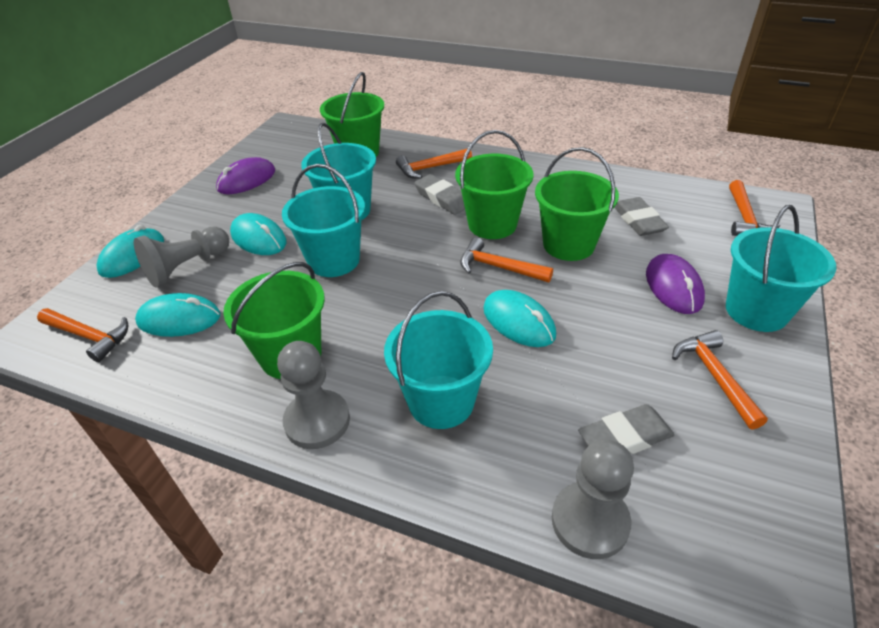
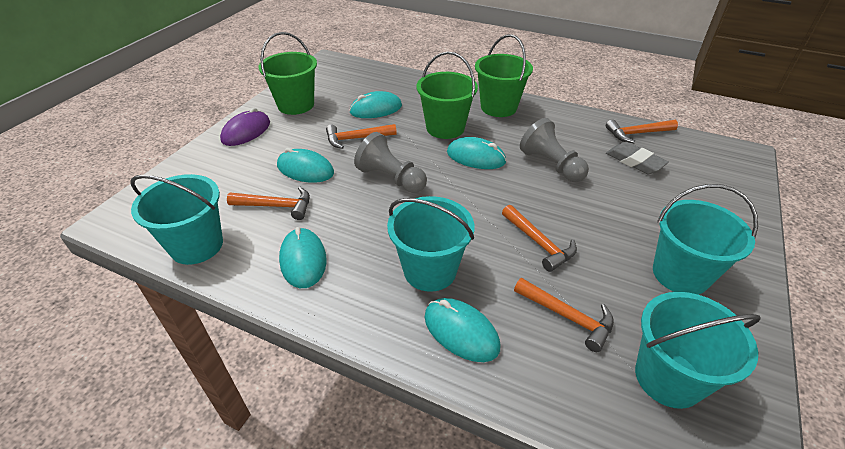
green bucket: 4 -> 3
grey eraser: 3 -> 1
grey pawn: 3 -> 2
purple mouse: 2 -> 1
turquoise mouse: 4 -> 5

